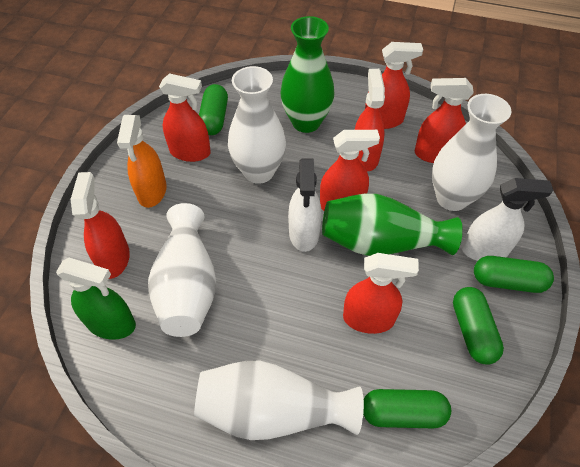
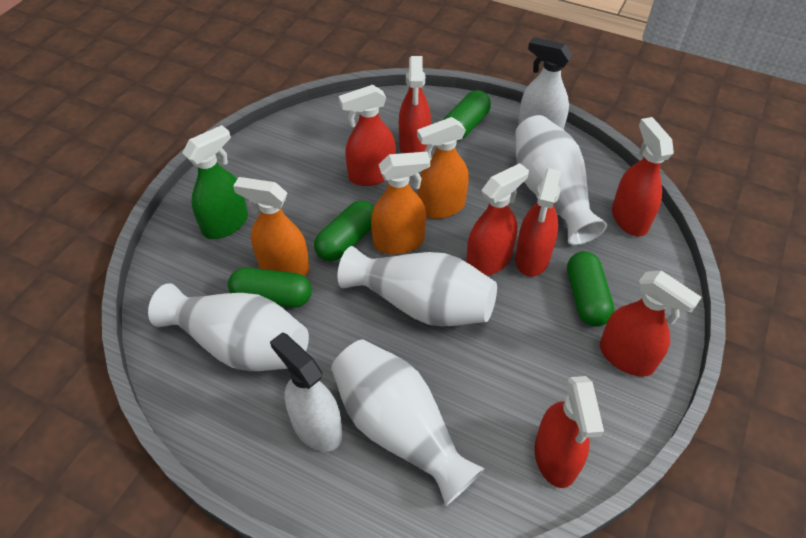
green vase: 2 -> 0
orange spray bottle: 1 -> 3

